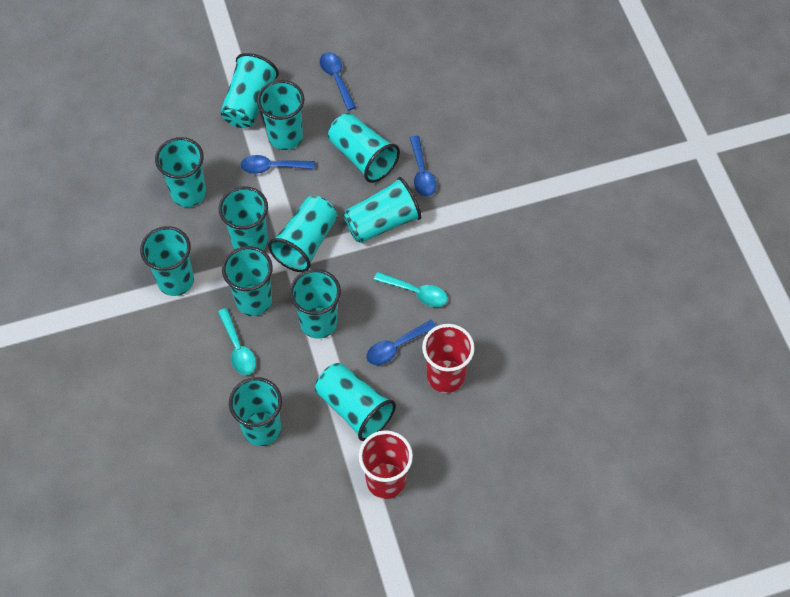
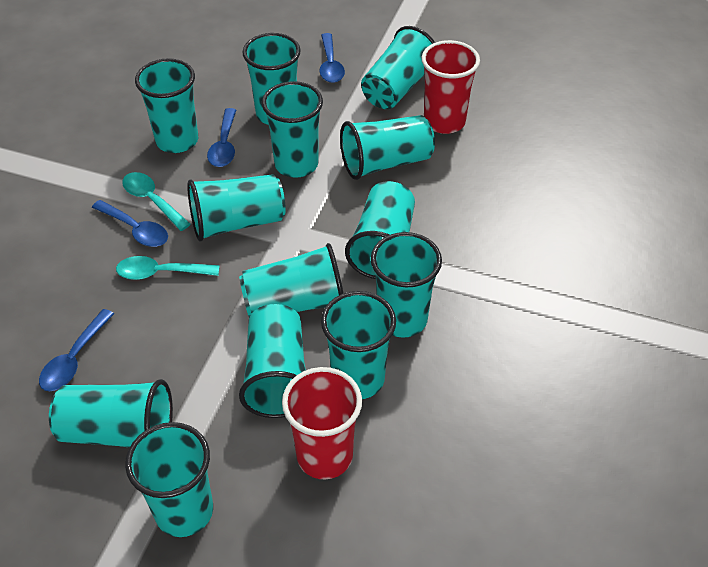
turquoise cup: 12 -> 13

